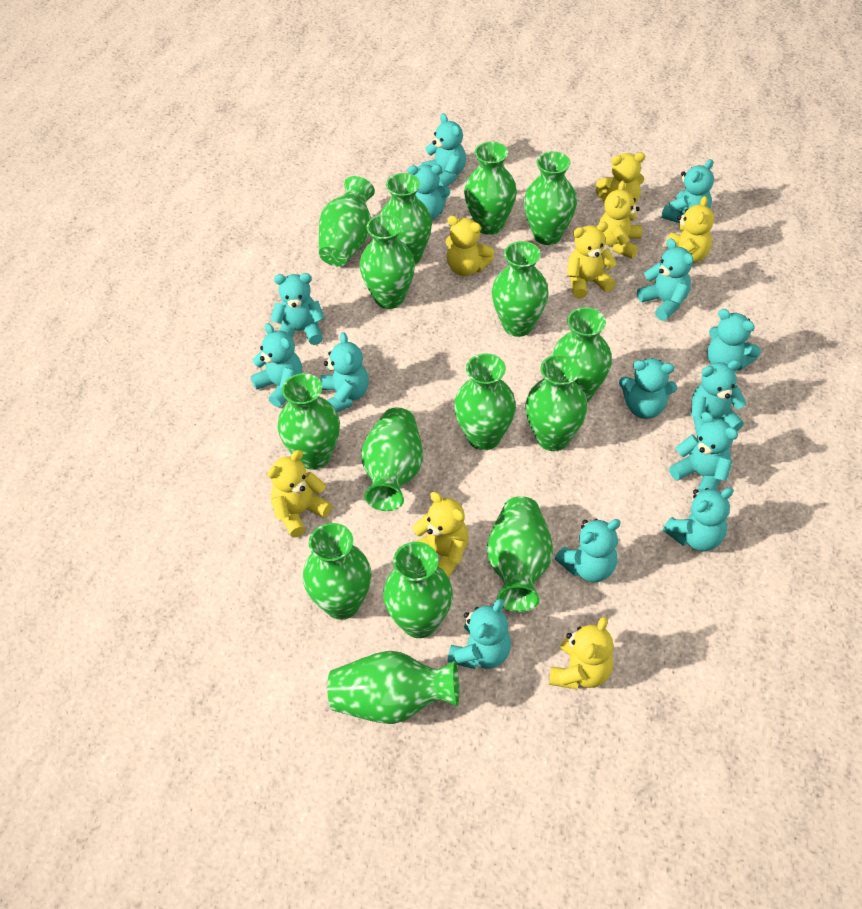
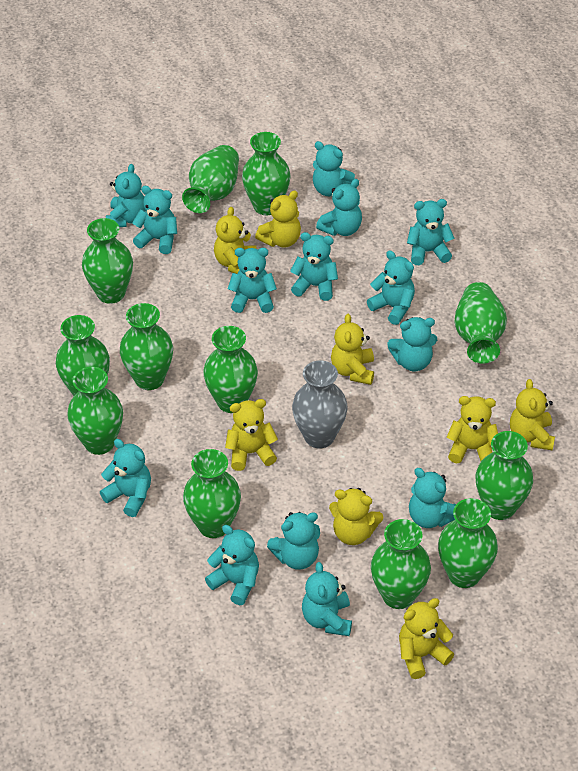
green vase: 15 -> 12
grey vase: 0 -> 1

